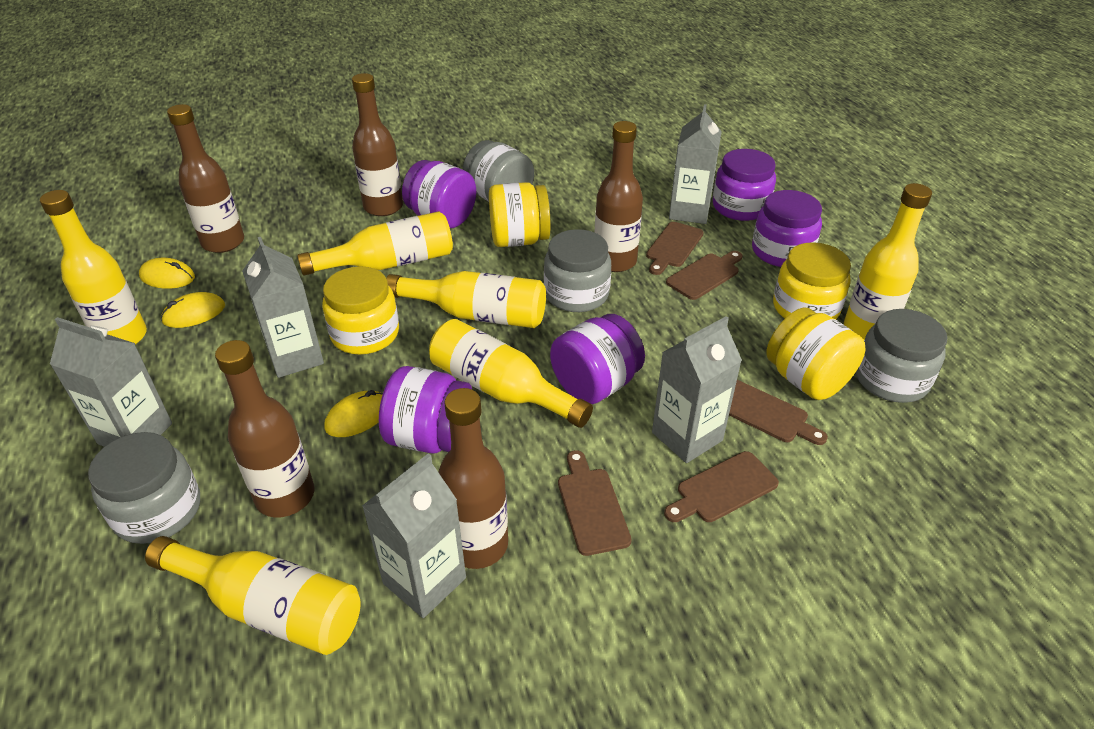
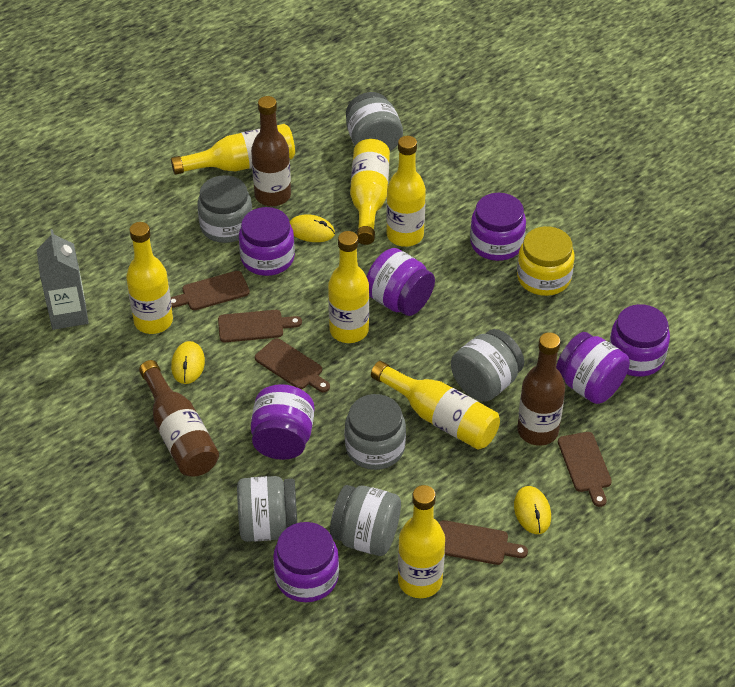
brown bottle: 5 -> 3
grey carton: 5 -> 1
grey jar: 4 -> 6
purple jar: 5 -> 7
yellow bottle: 6 -> 7
yellow jar: 4 -> 1

